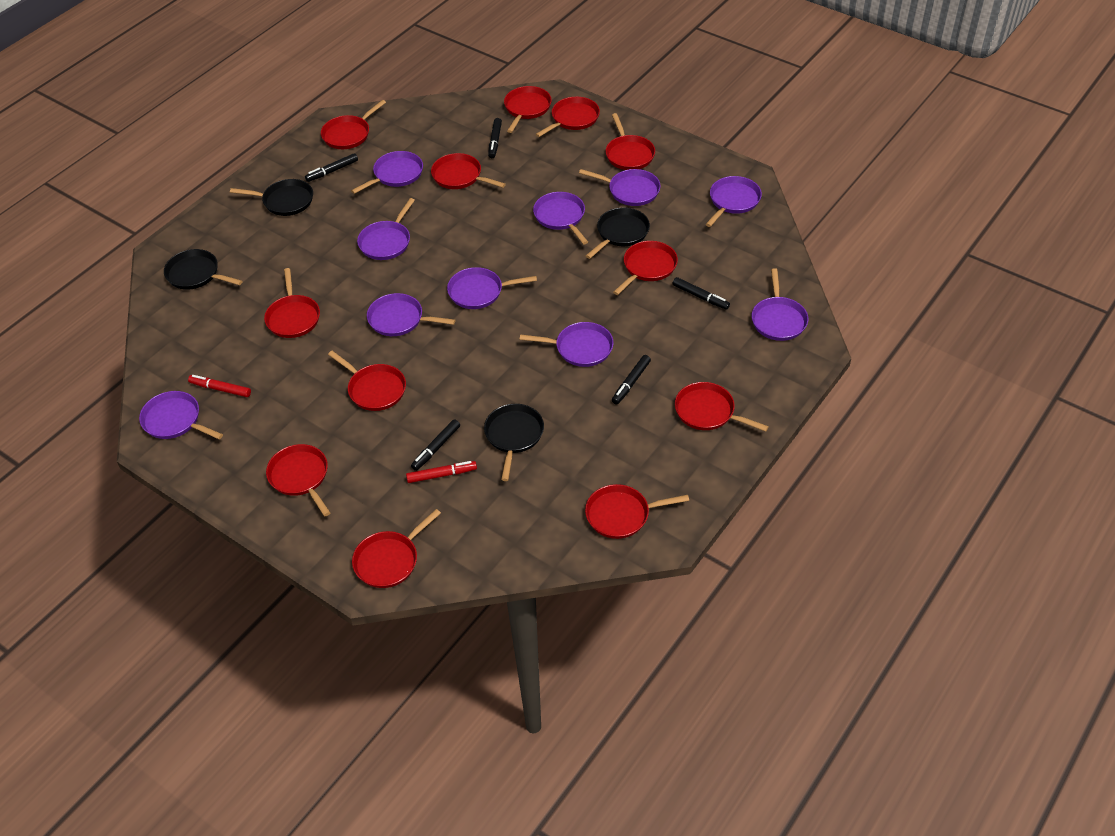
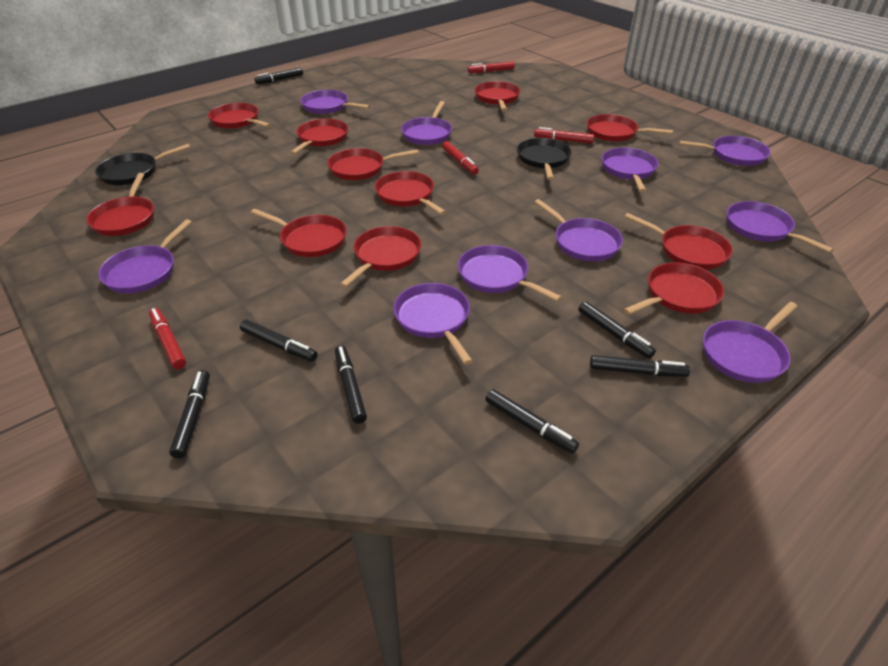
black marker: 5 -> 7
black pan: 4 -> 2
red marker: 2 -> 4
red pan: 12 -> 11

